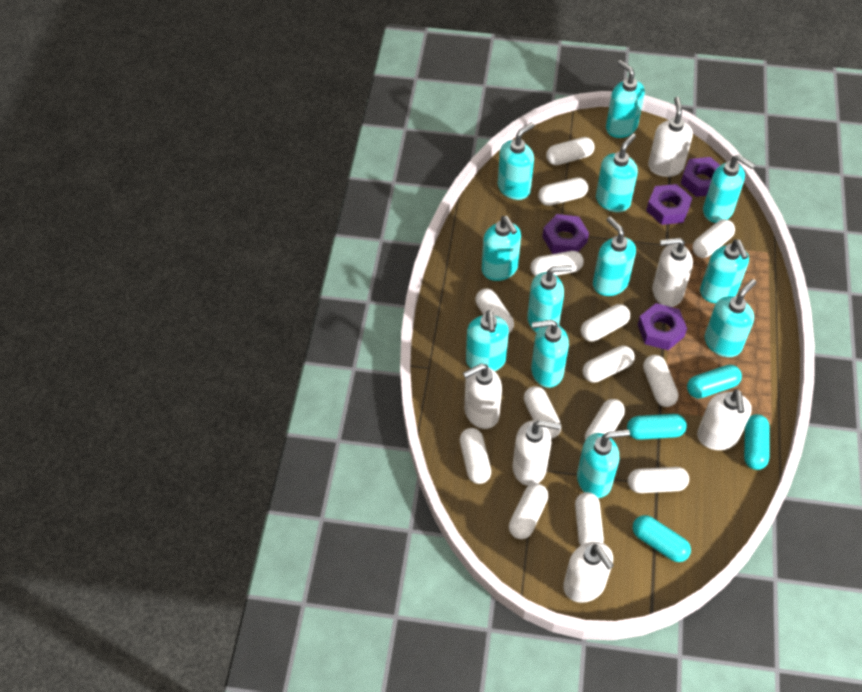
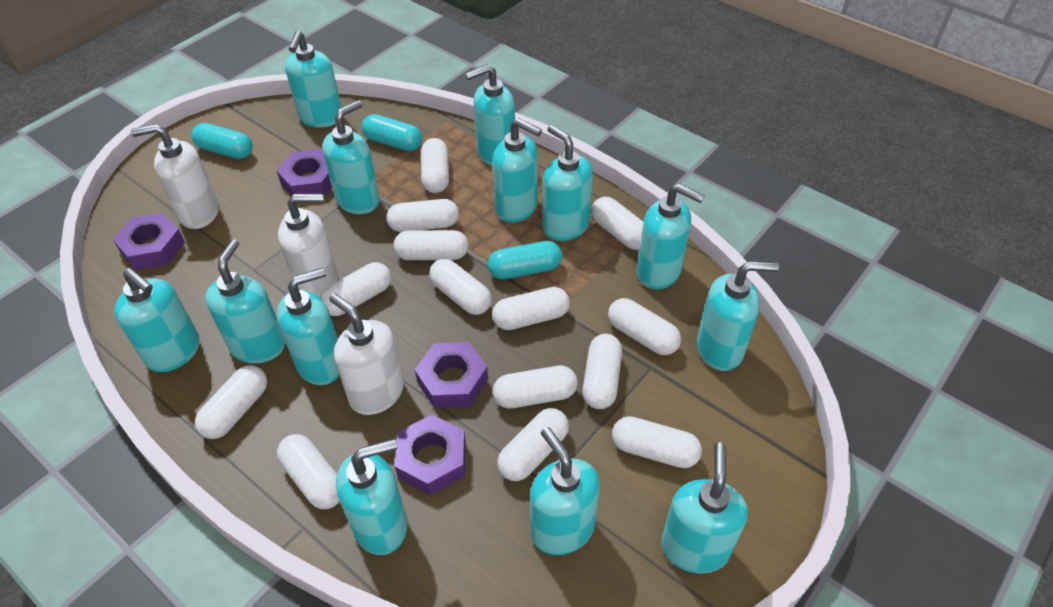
turquoise capsule: 4 -> 3
turquoise soap dispenser: 12 -> 13
white soap dispenser: 6 -> 3

